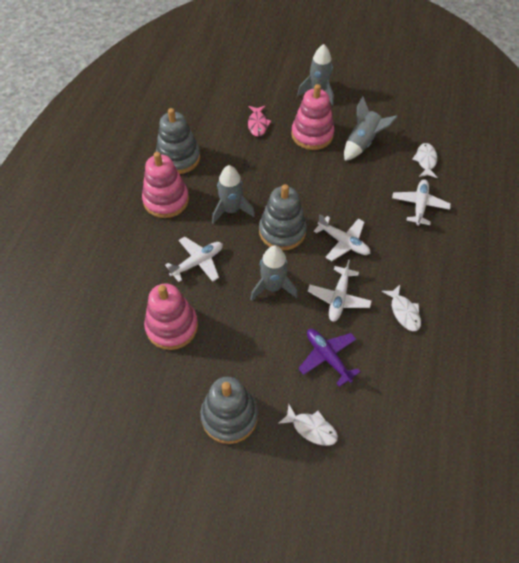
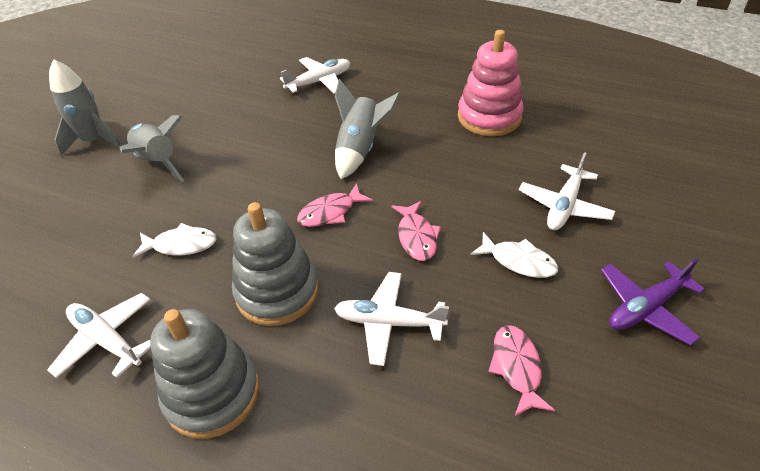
grey rocket: 4 -> 3
grey stacking toy: 3 -> 2
pink fish: 1 -> 3
pink stacking toy: 3 -> 1
white fish: 3 -> 2

